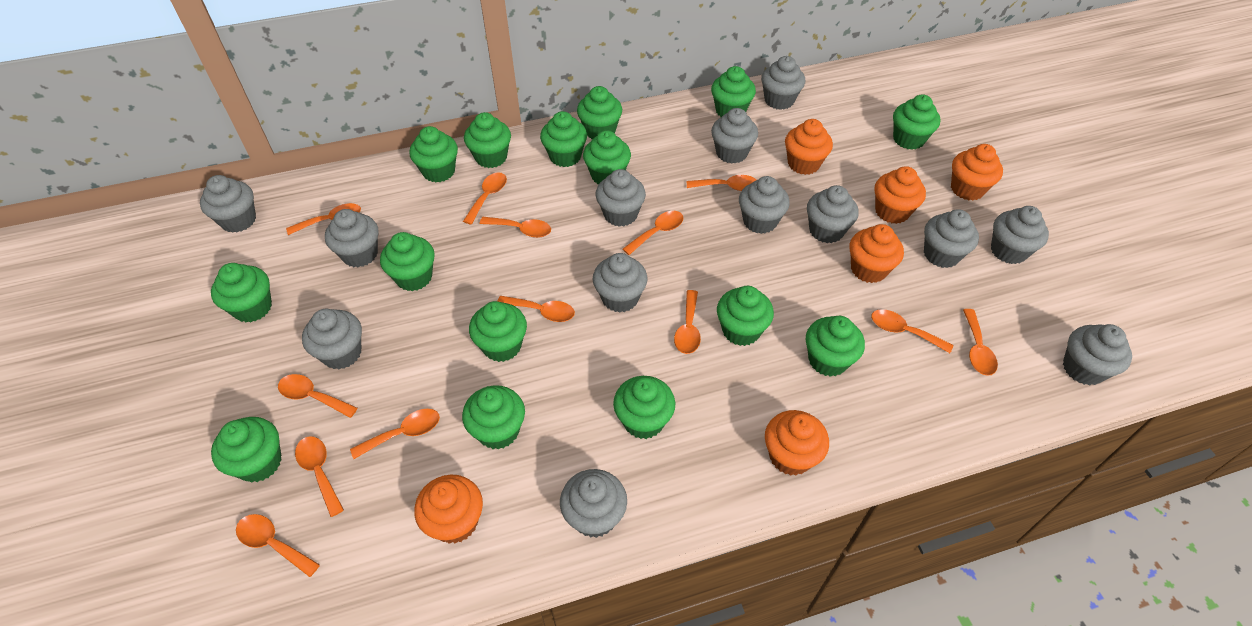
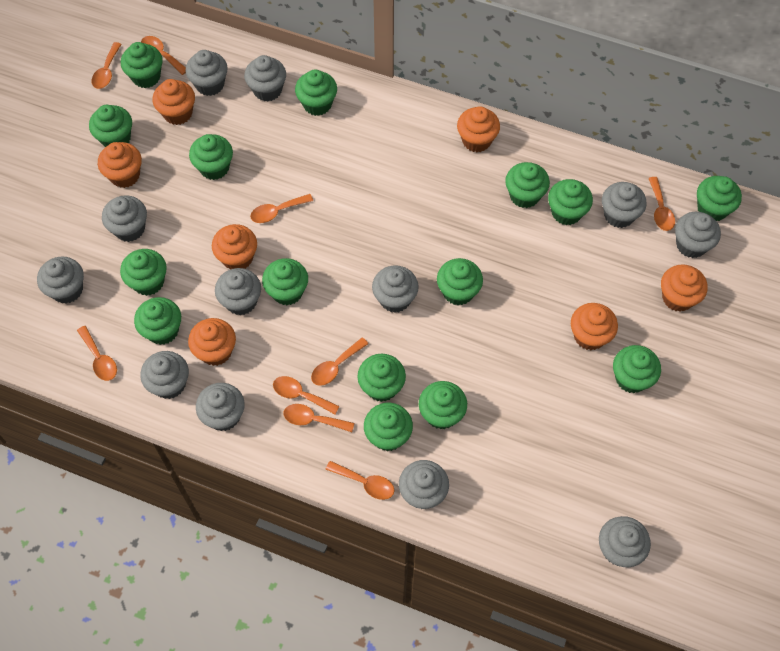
grey cupcake: 13 -> 12
orange cupcake: 6 -> 7
orange spoon: 13 -> 9

